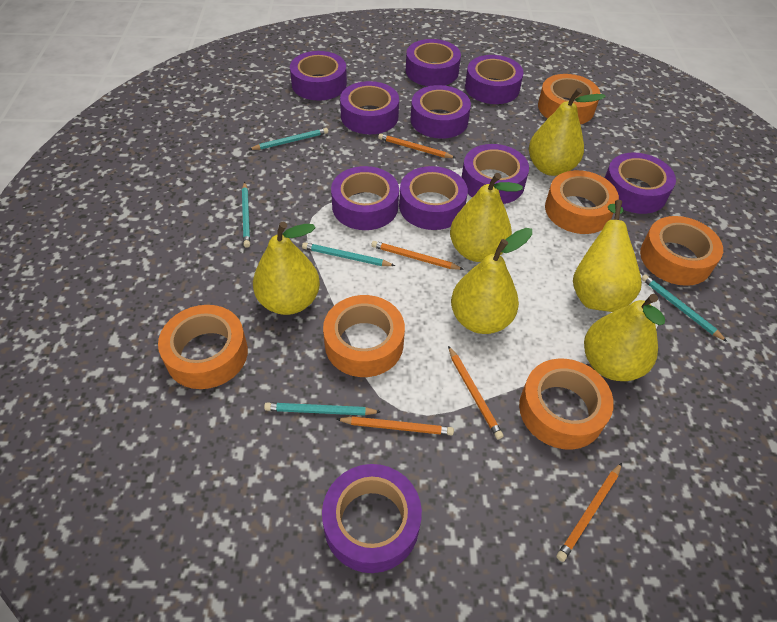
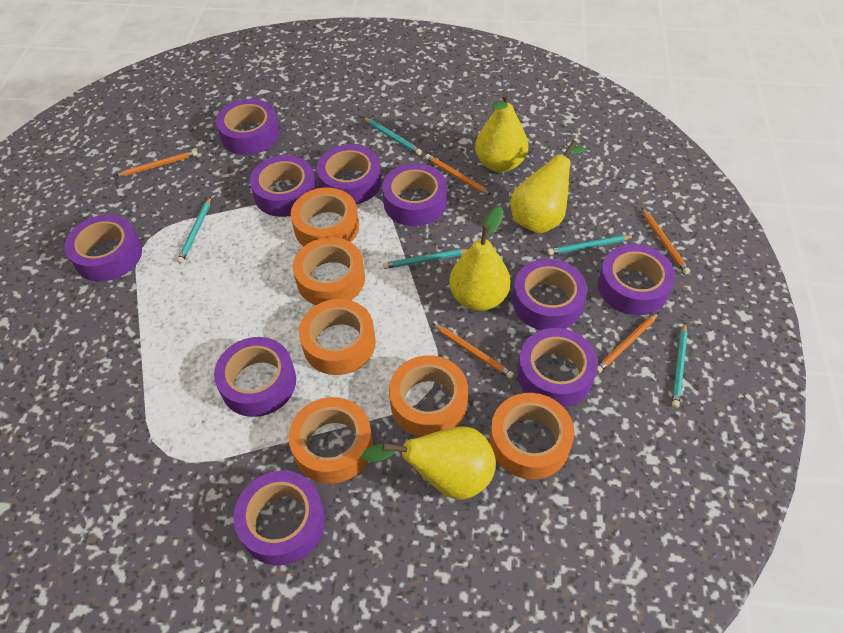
yellow pear: 6 -> 4

